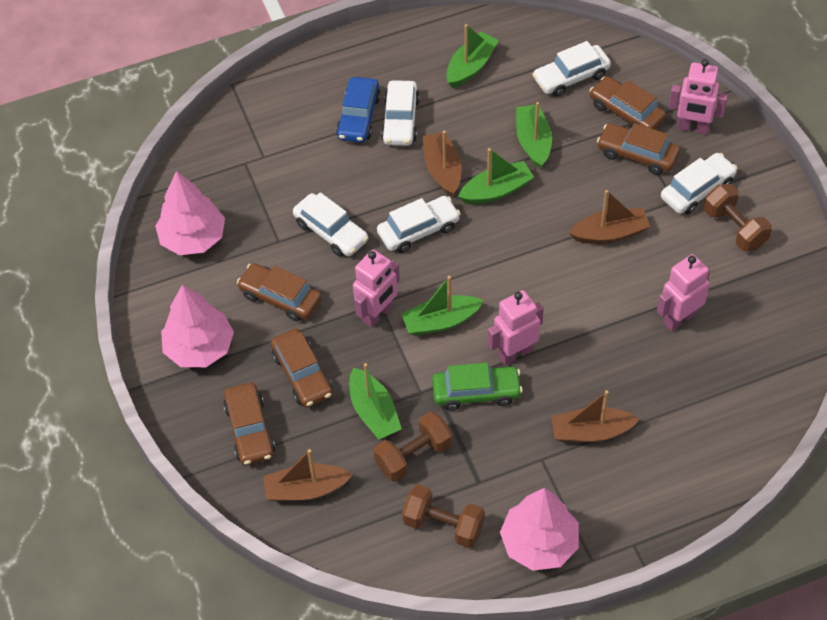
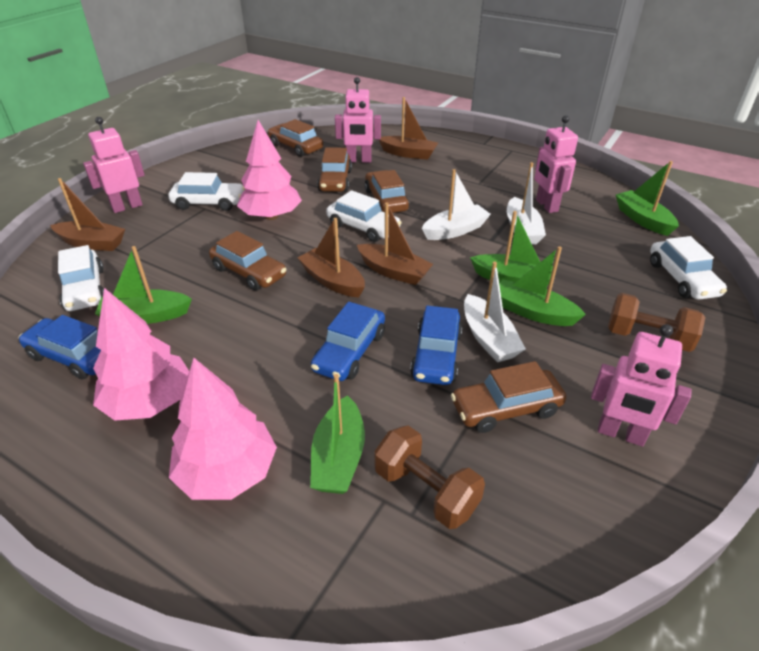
blue car: 1 -> 3
brown dumbbell: 3 -> 2
green car: 1 -> 0
white boat: 0 -> 3
white car: 5 -> 4

